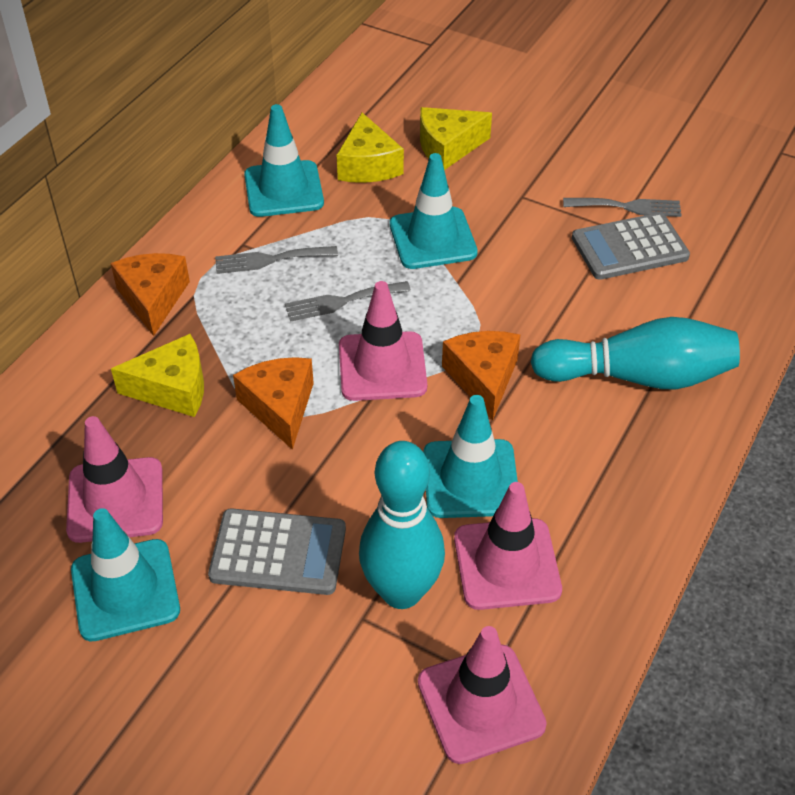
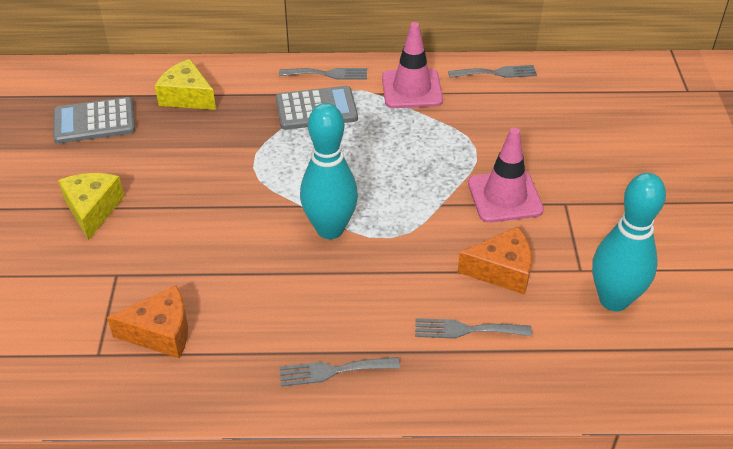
grey fork: 3 -> 4
orange cheese: 3 -> 2
pink traffic cone: 4 -> 2
turquoise traffic cone: 4 -> 0
yellow cheese: 3 -> 2

